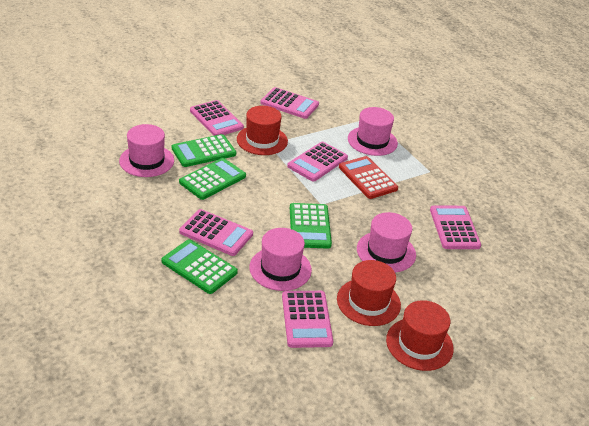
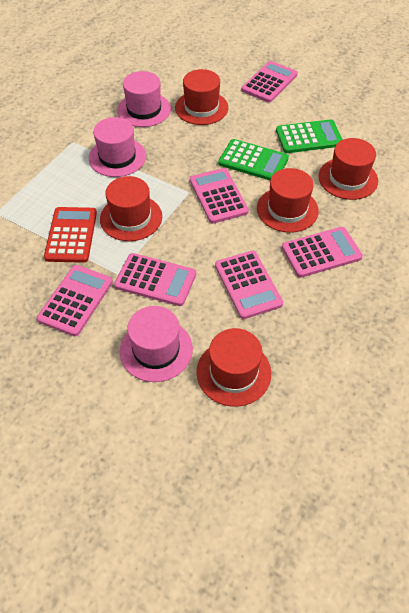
green calculator: 4 -> 2
pink hat: 4 -> 3
red hat: 3 -> 5

